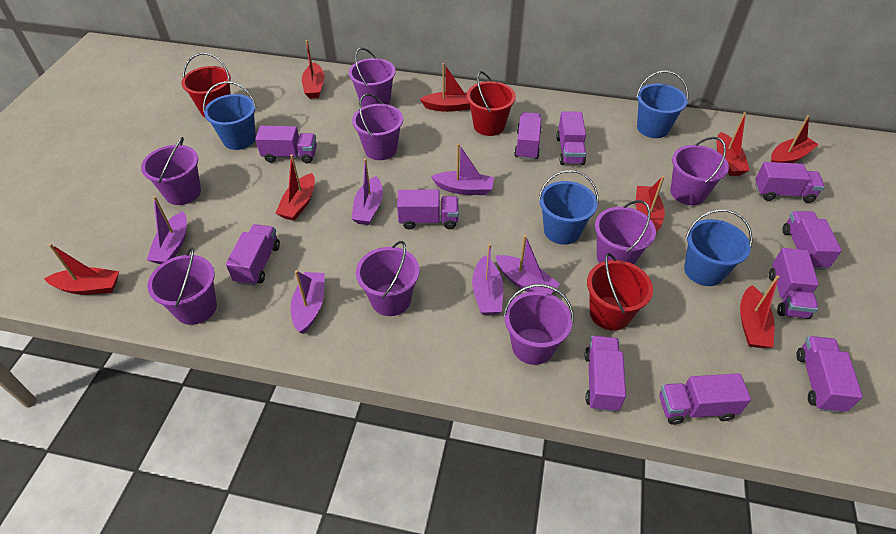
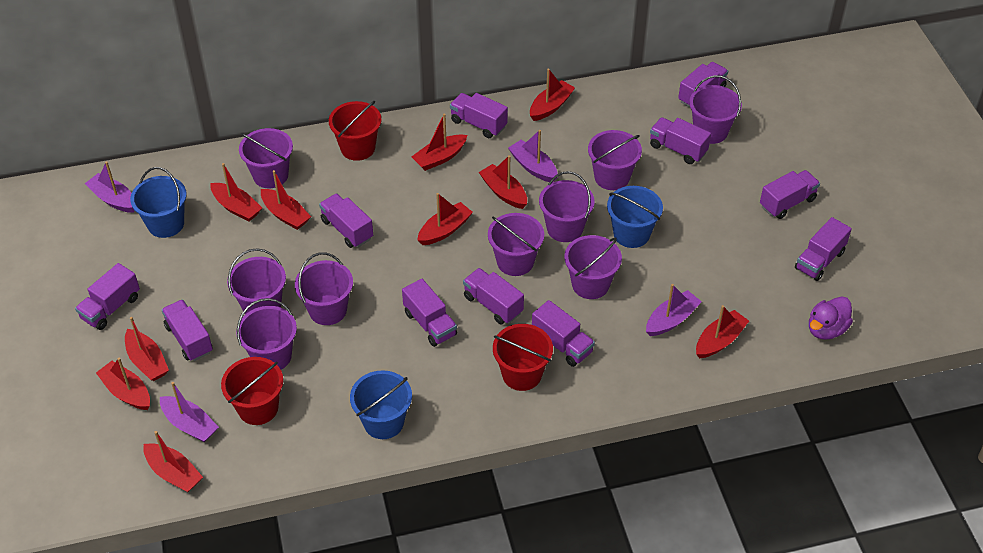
blue bucket: 4 -> 3
purple boat: 6 -> 4
purple bucket: 8 -> 9
purple duck: 0 -> 1
red boat: 8 -> 10

